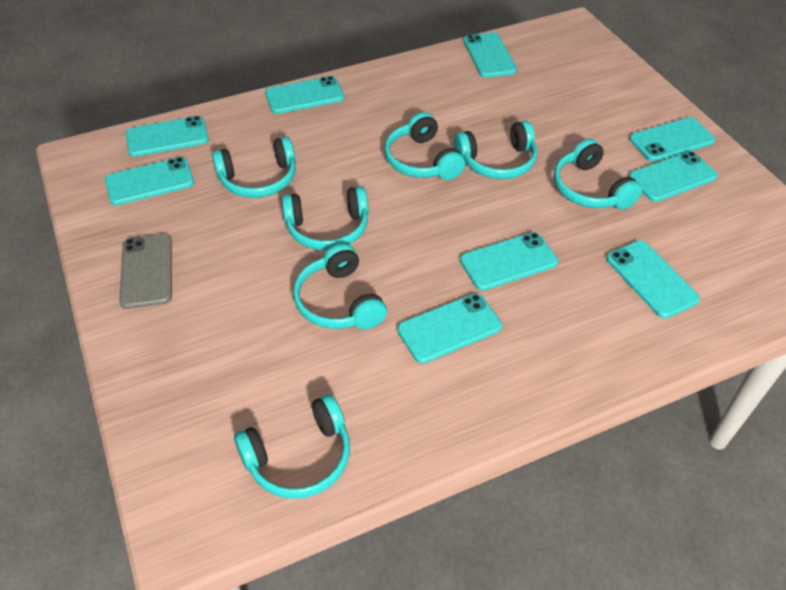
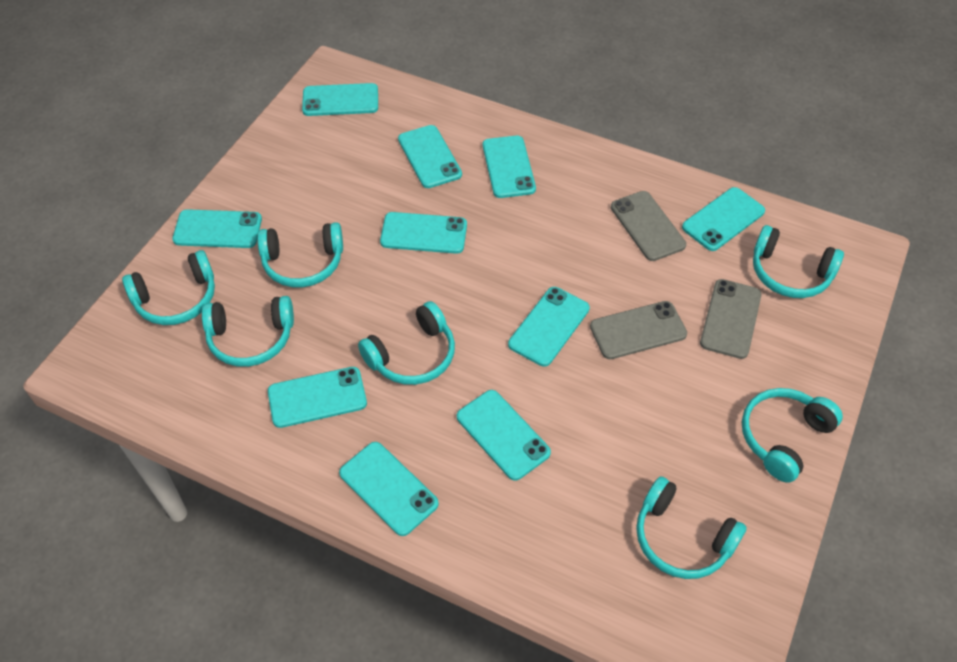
grey phone: 1 -> 3
turquoise phone: 9 -> 10

